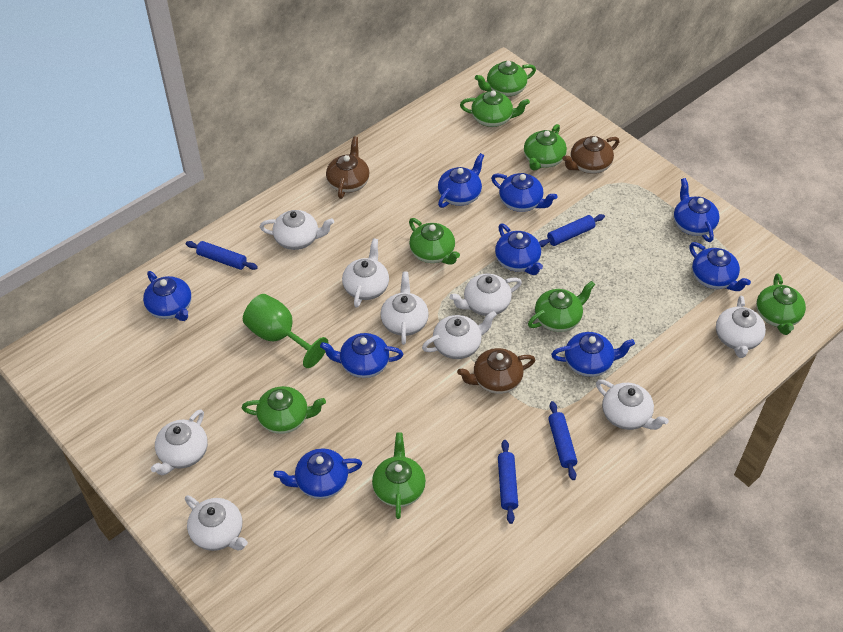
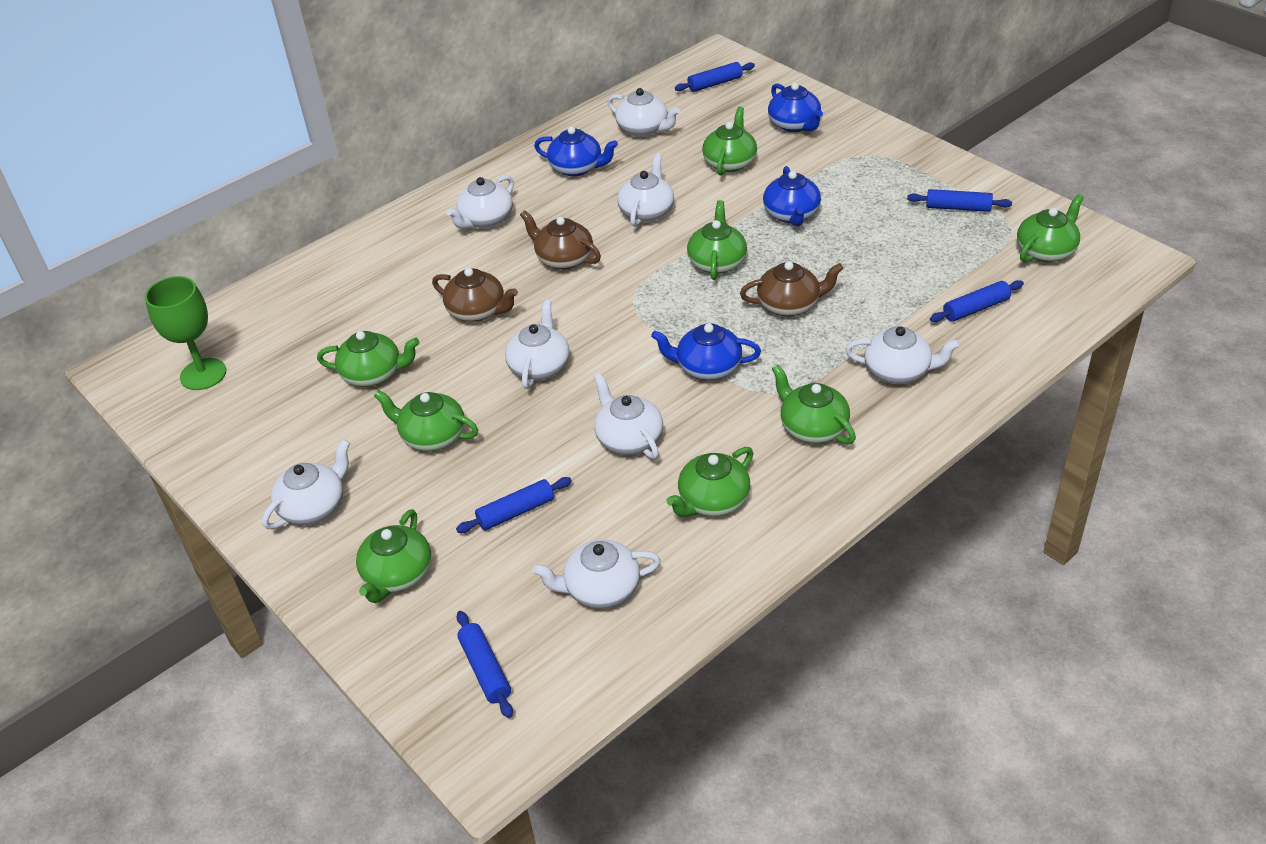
blue rolling pin: 4 -> 5
blue teapot: 9 -> 4
white teapot: 9 -> 8

